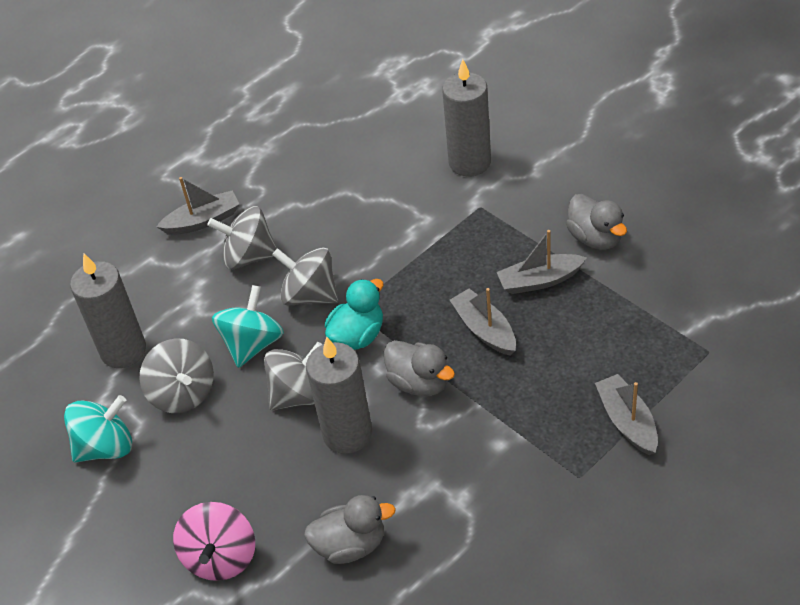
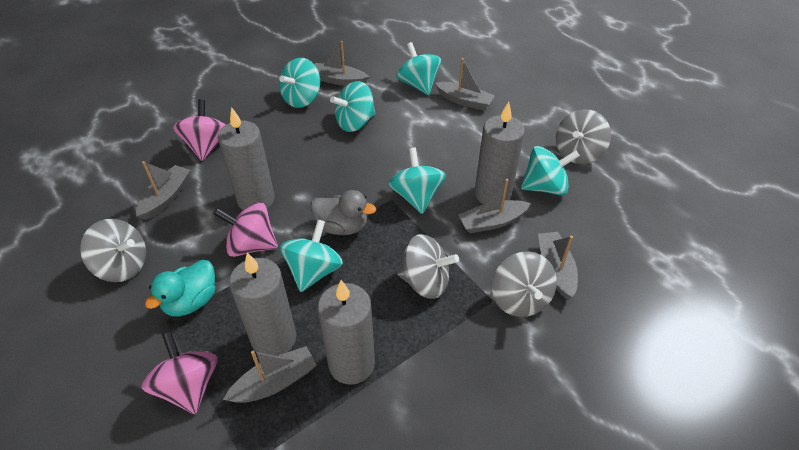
grey boat: 4 -> 6
grey candle: 3 -> 4
grey duck: 3 -> 1
pink spinning top: 1 -> 3
turquoise spinning top: 2 -> 6

